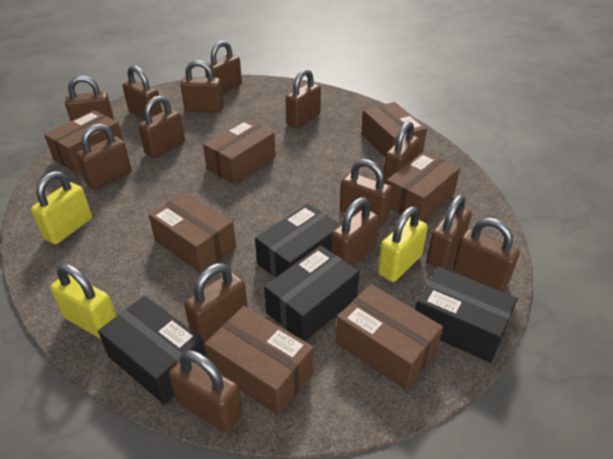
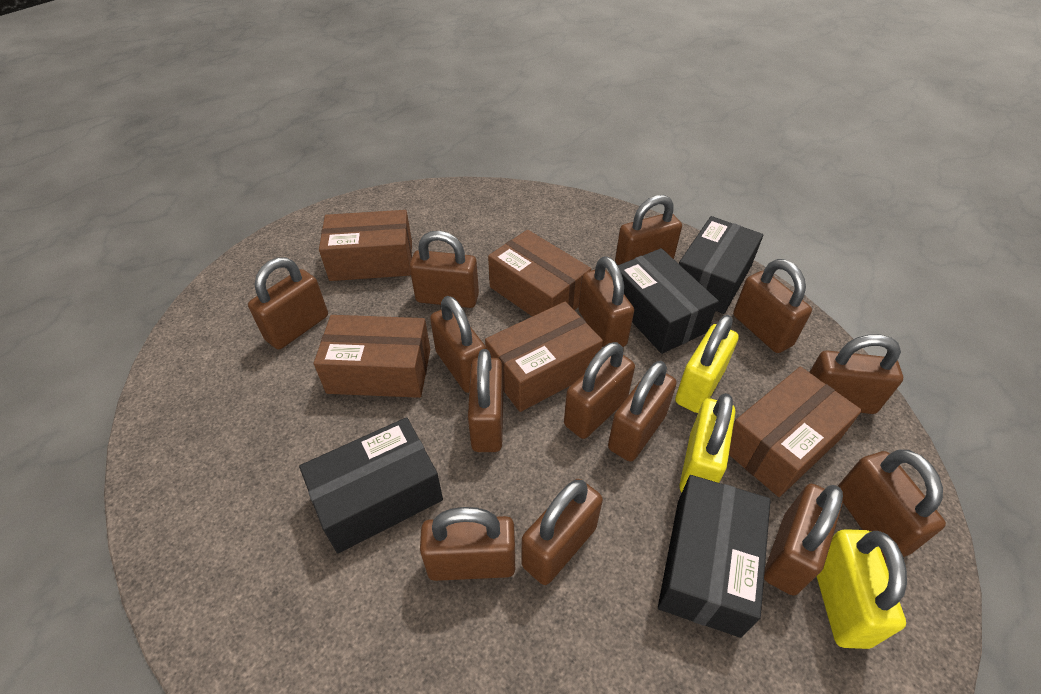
brown box: 7 -> 5

